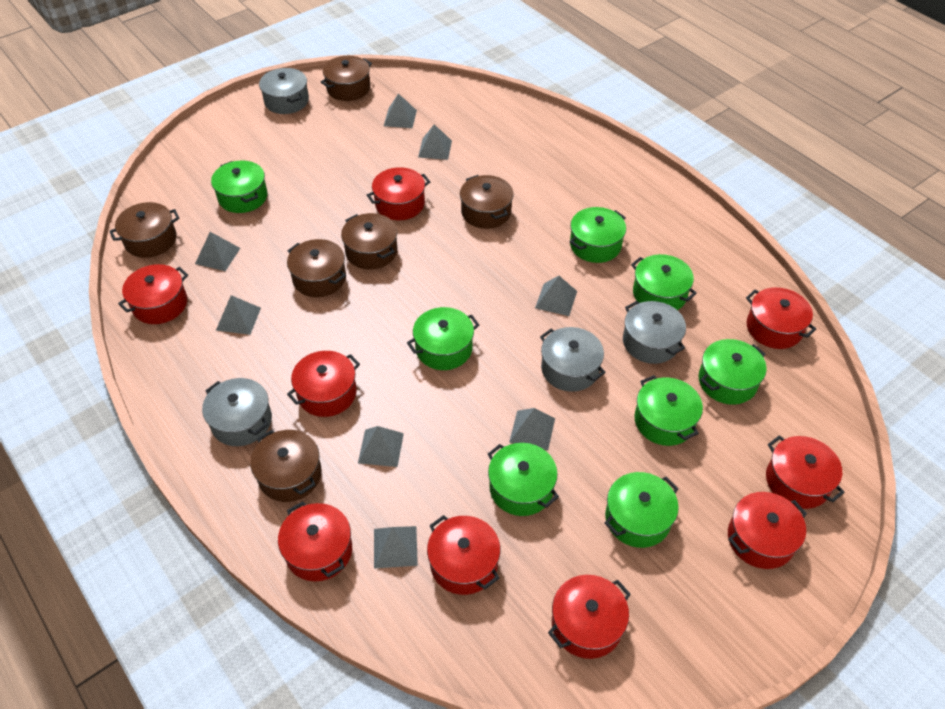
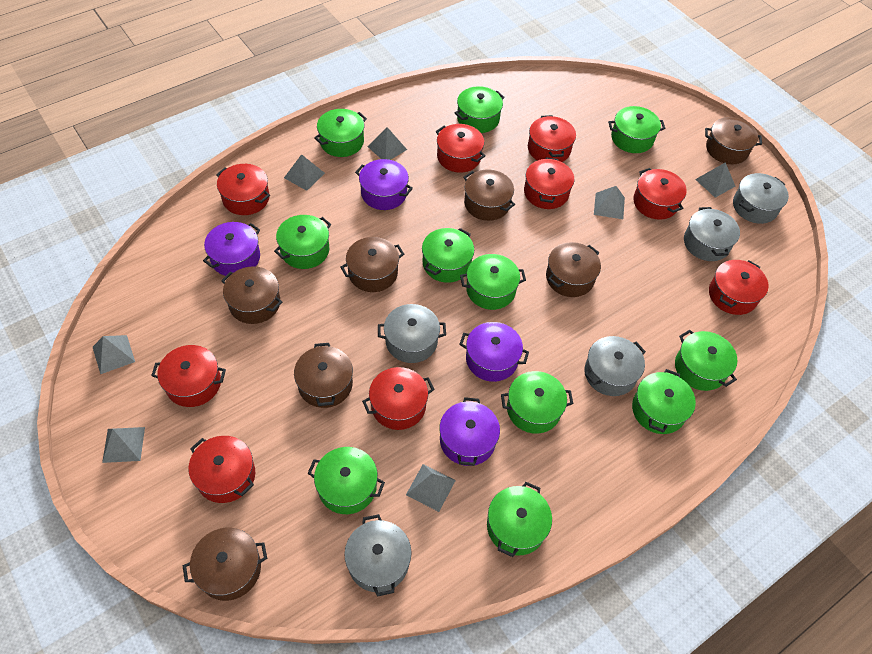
brown pot: 6 -> 7
green pot: 8 -> 11
grey pot: 4 -> 5
grey pyramid: 8 -> 7
purple pot: 0 -> 4

